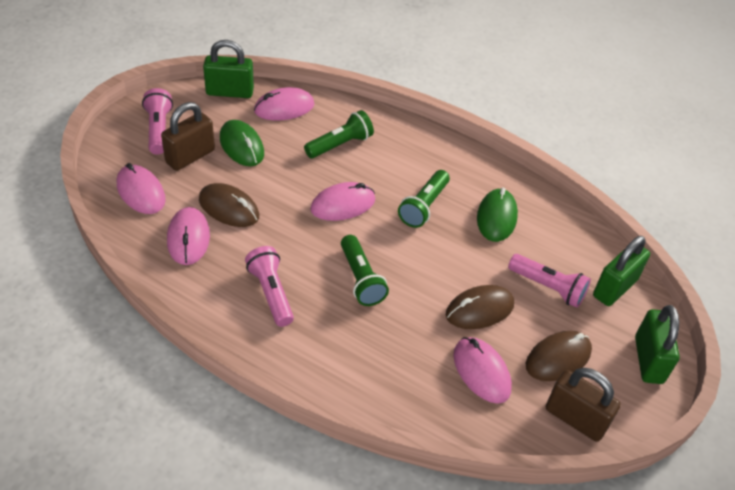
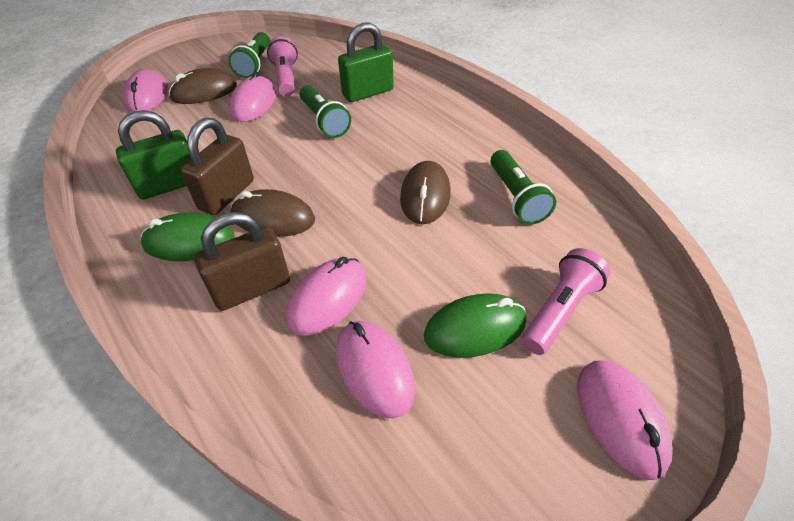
green padlock: 3 -> 2
pink flashlight: 3 -> 2

